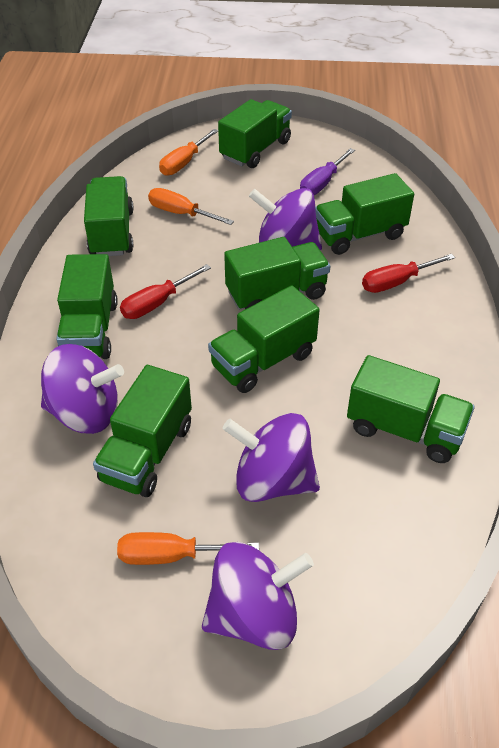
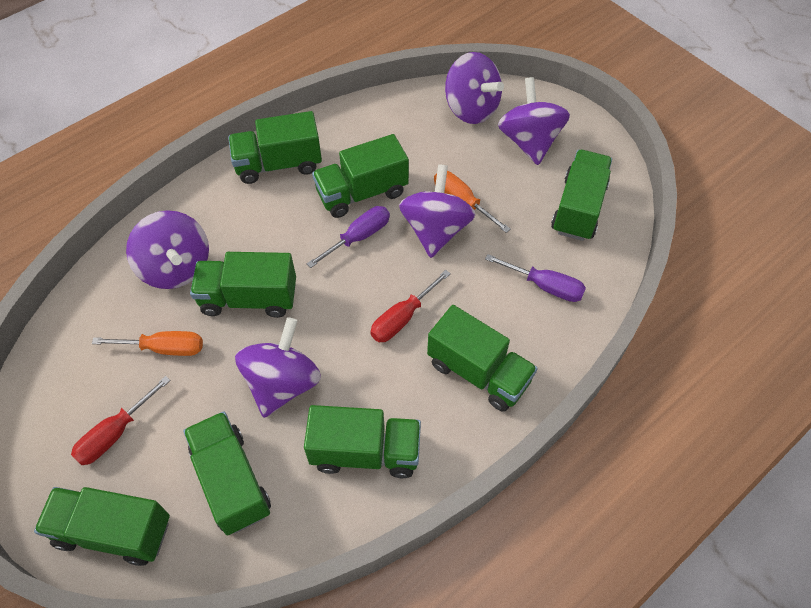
orange screwdriver: 3 -> 2
purple screwdriver: 1 -> 2
purple spinning top: 4 -> 5

